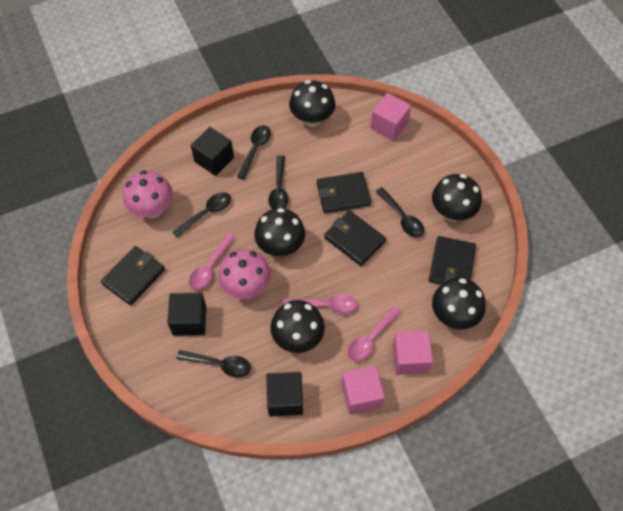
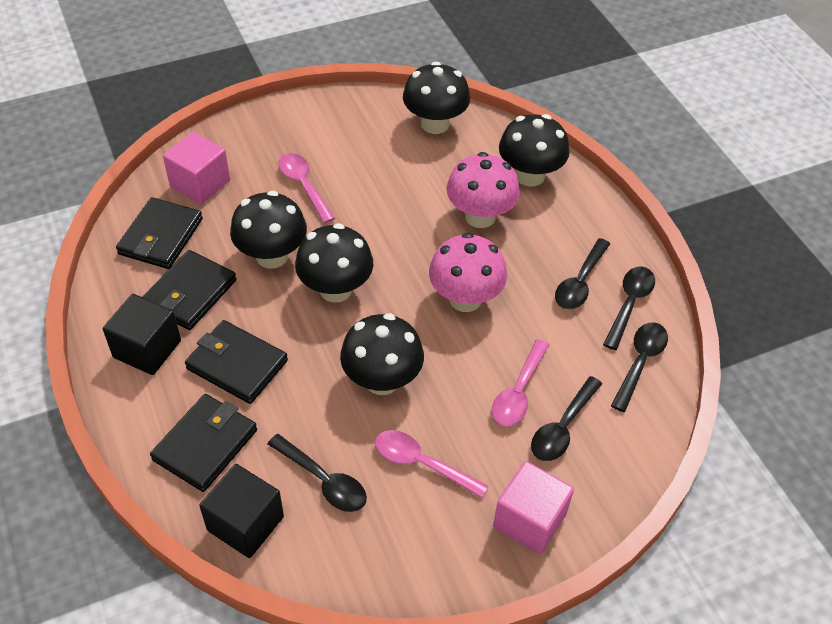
black cube: 3 -> 2
pink cube: 3 -> 2

